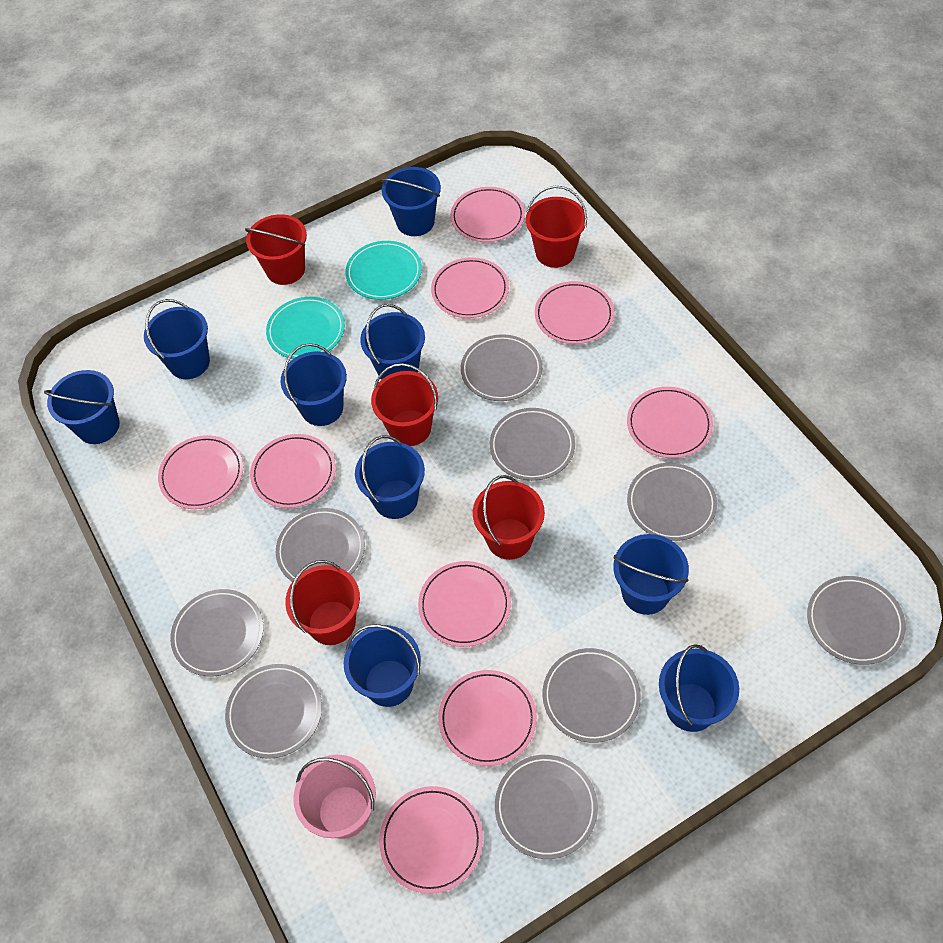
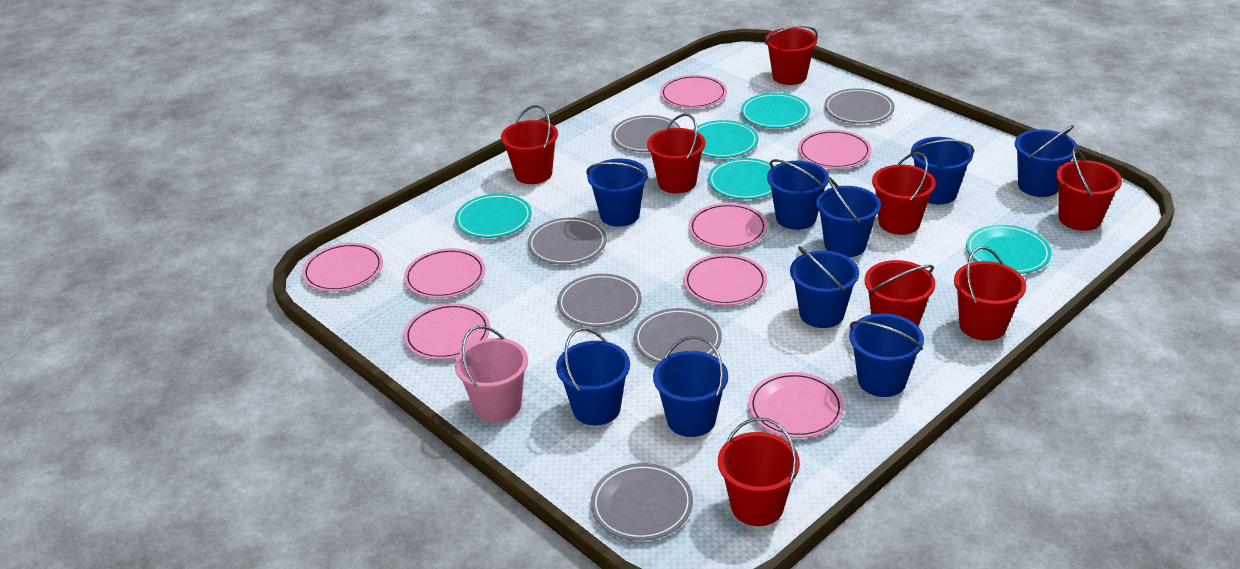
grey plate: 9 -> 6
pink plate: 9 -> 8
red bucket: 5 -> 8
turquoise plate: 2 -> 5

